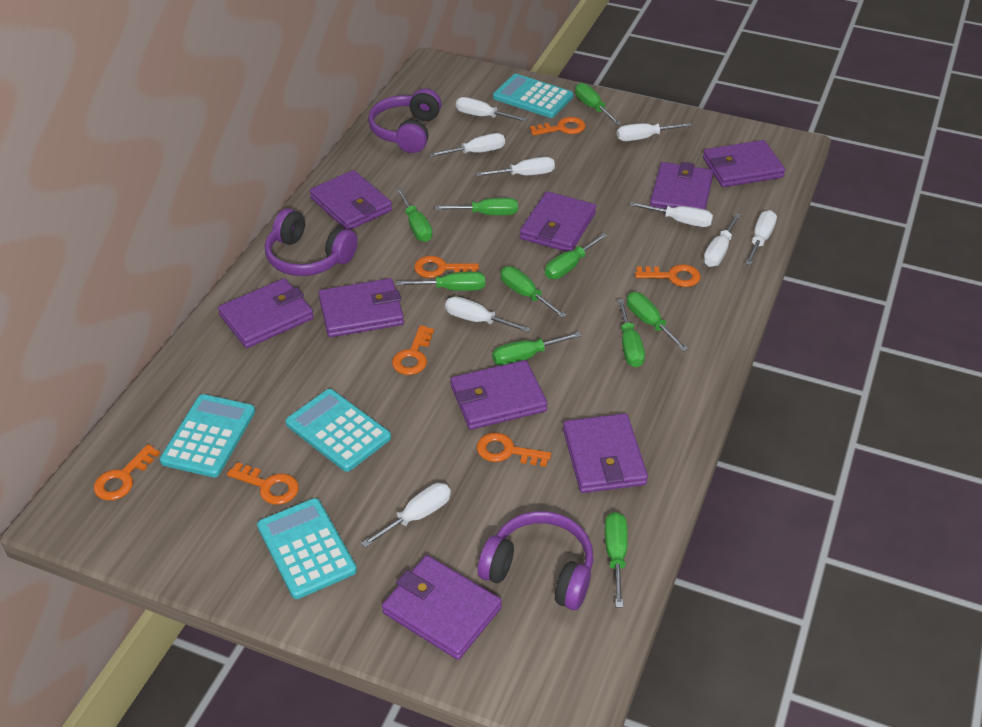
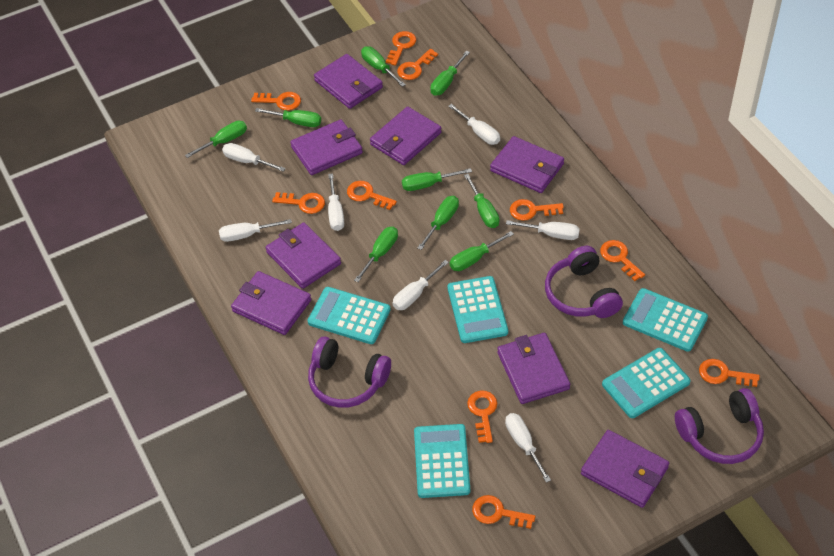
green screwdriver: 10 -> 9
orange key: 7 -> 10
purple wallet: 9 -> 8
turquoise calculator: 4 -> 5
white screwdriver: 9 -> 7

